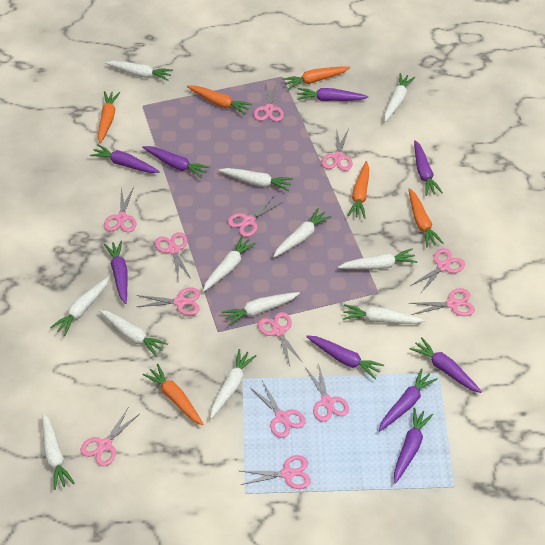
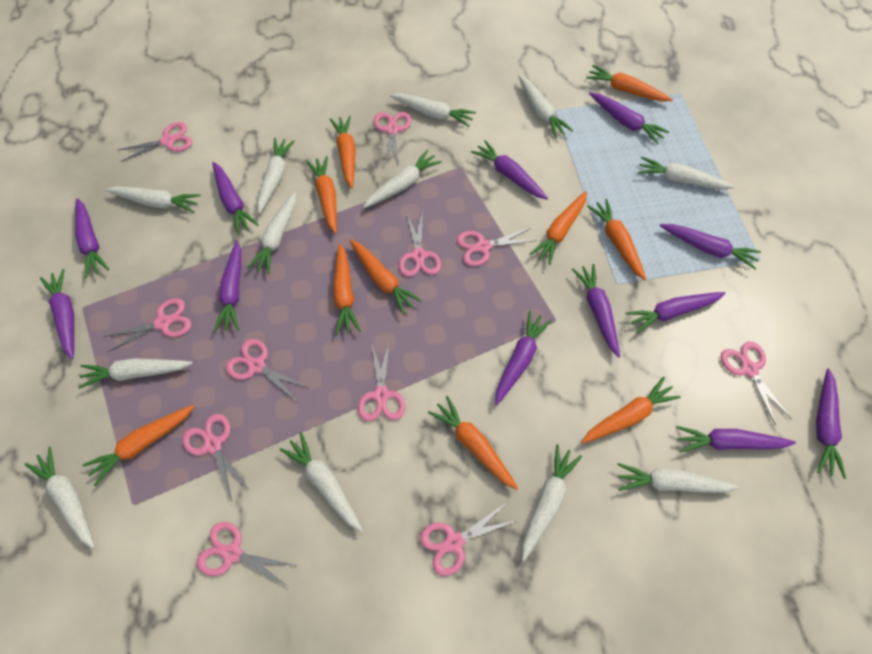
orange carrot: 6 -> 10
pink scissors: 13 -> 11
purple carrot: 9 -> 12

